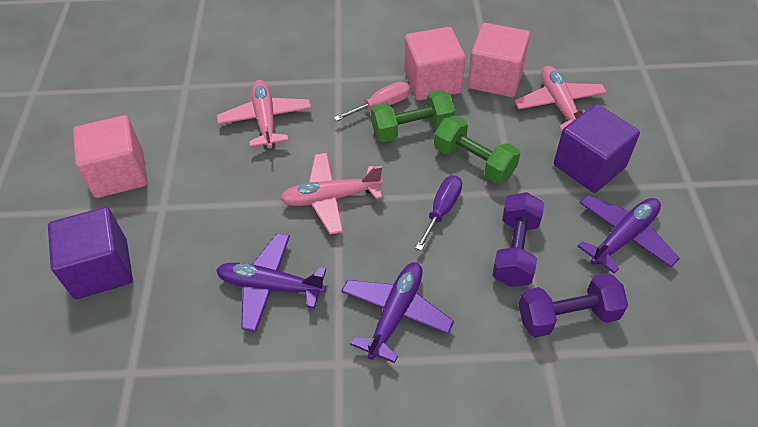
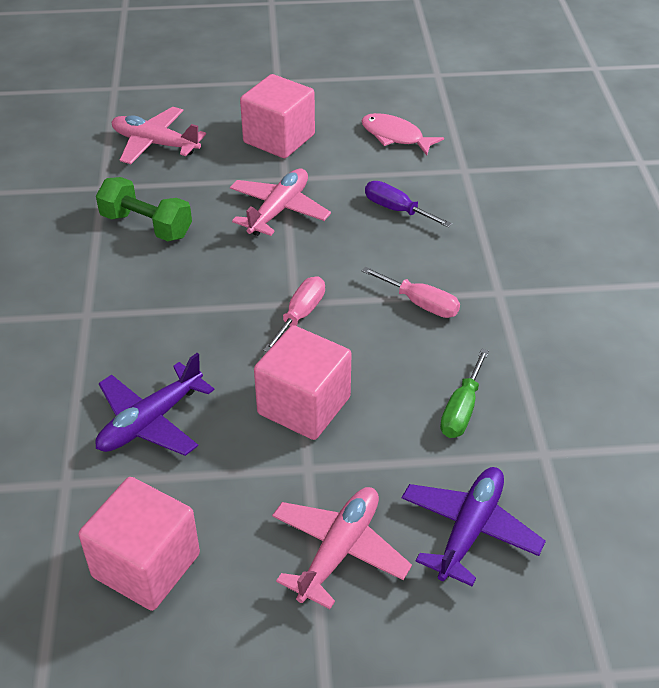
green dumbbell: 2 -> 1
green screwdriver: 0 -> 1
pink fish: 0 -> 1
pink screwdriver: 1 -> 2
purple cube: 2 -> 0
purple dumbbell: 2 -> 0
purple plane: 3 -> 2

